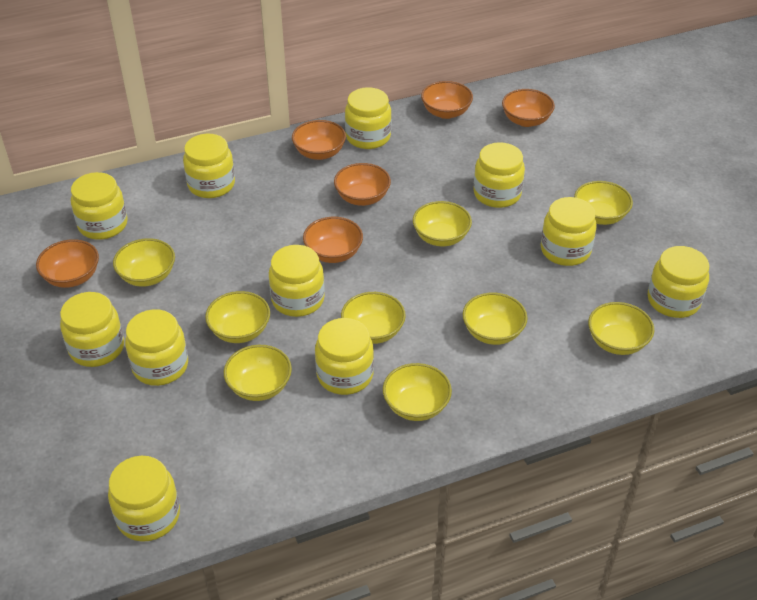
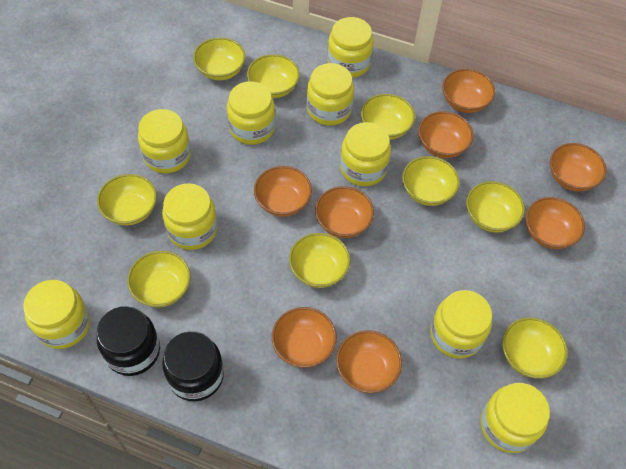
black jar: 0 -> 2
orange bowl: 6 -> 8
yellow jar: 11 -> 9

